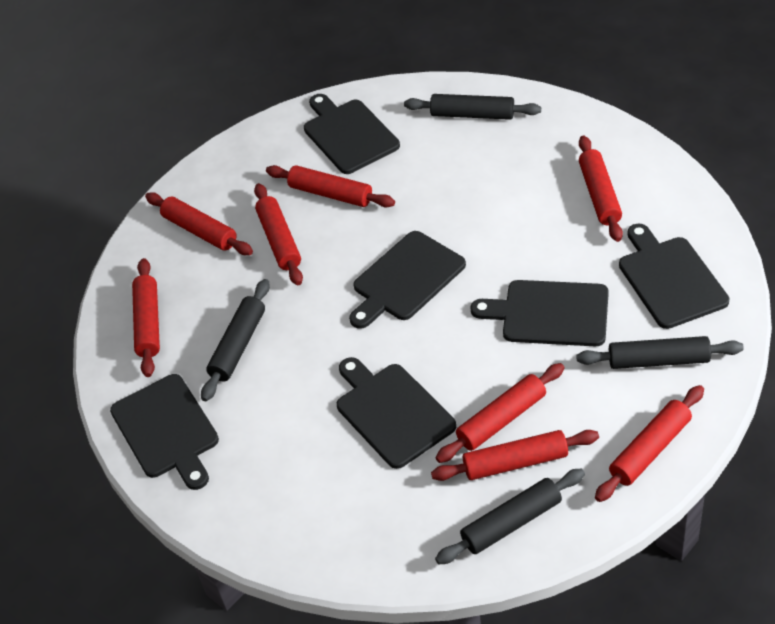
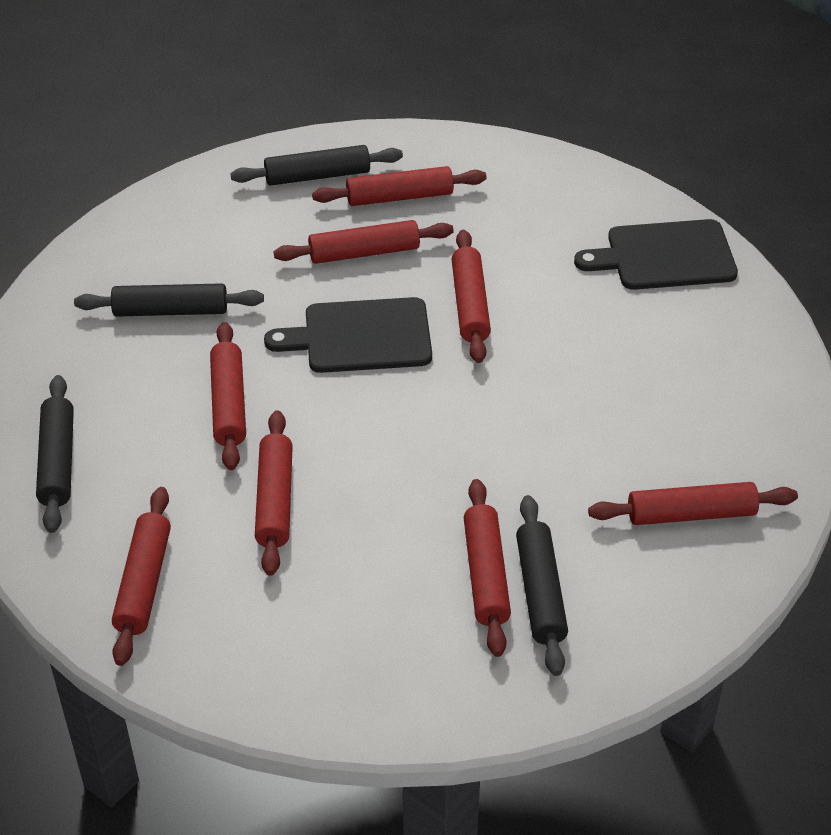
black cutting board: 6 -> 2

